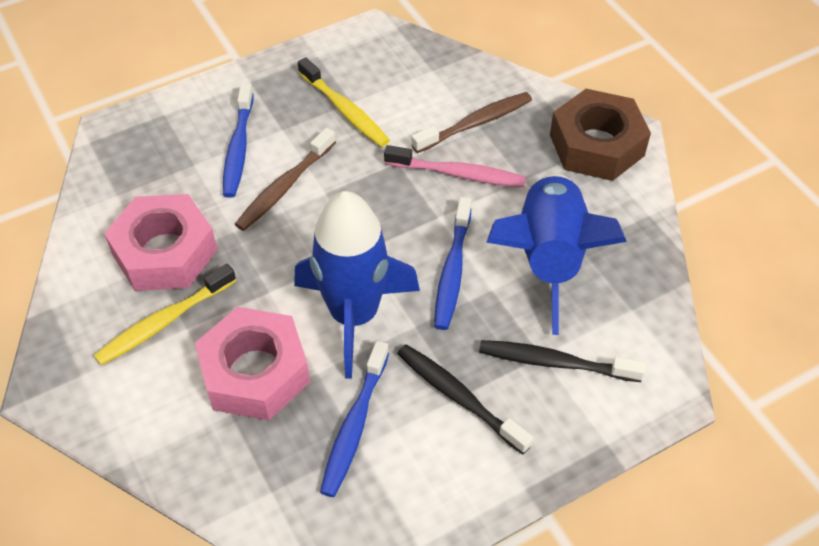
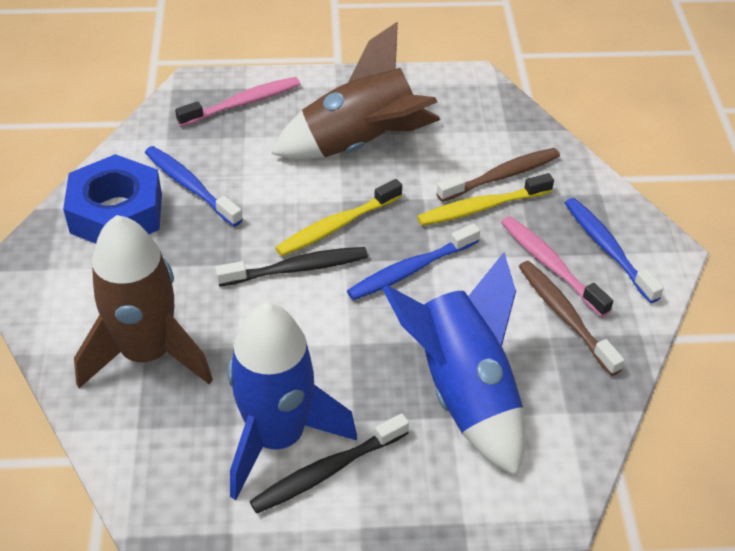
blue nut: 0 -> 1
brown nut: 1 -> 0
brown rocket: 0 -> 2
pink nut: 2 -> 0
pink toothbrush: 1 -> 2

